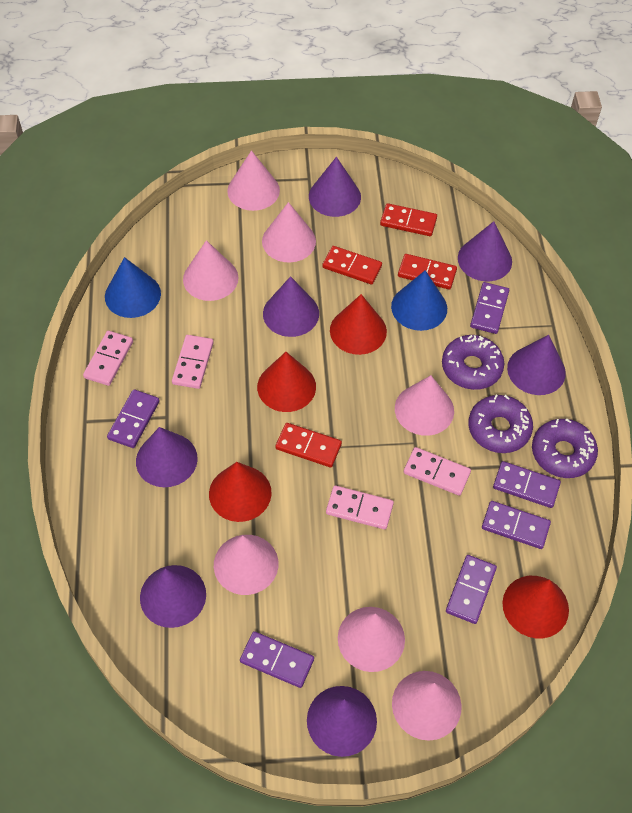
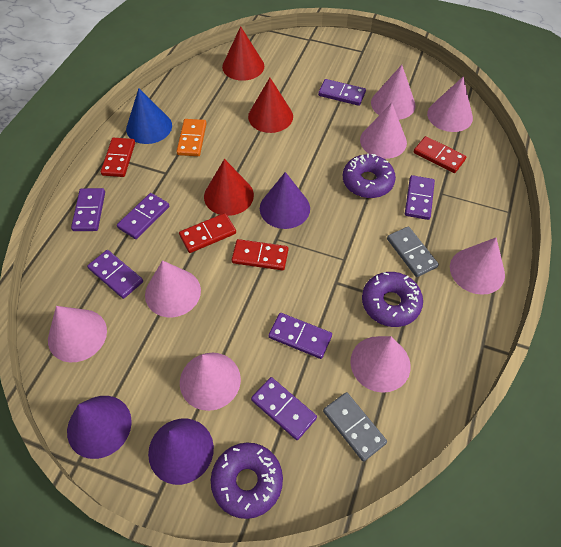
blue cone: 2 -> 1
grey domino: 0 -> 2
orange domino: 0 -> 1
pink cone: 7 -> 8
pink domino: 4 -> 0
purple cone: 7 -> 3
purple domino: 6 -> 7
red cone: 4 -> 3

